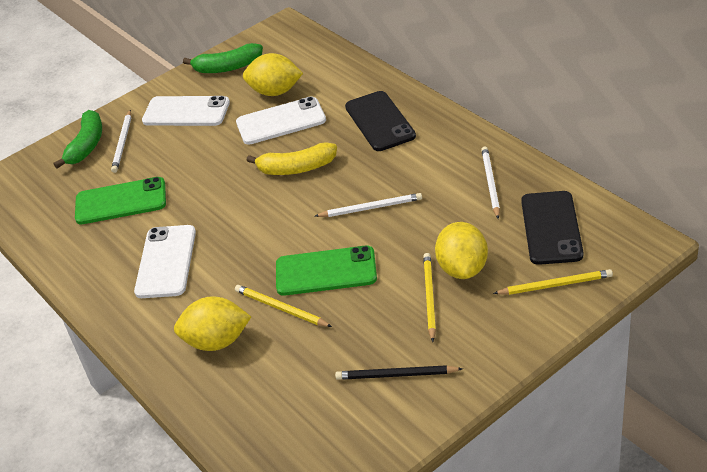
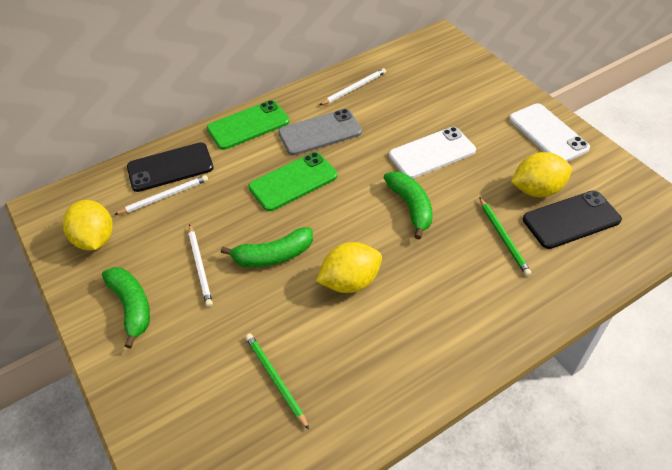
black pencil: 1 -> 0
green banana: 2 -> 3
green pencil: 0 -> 2
grey phone: 0 -> 1
white phone: 3 -> 2
yellow banana: 1 -> 0
yellow pencil: 3 -> 0

